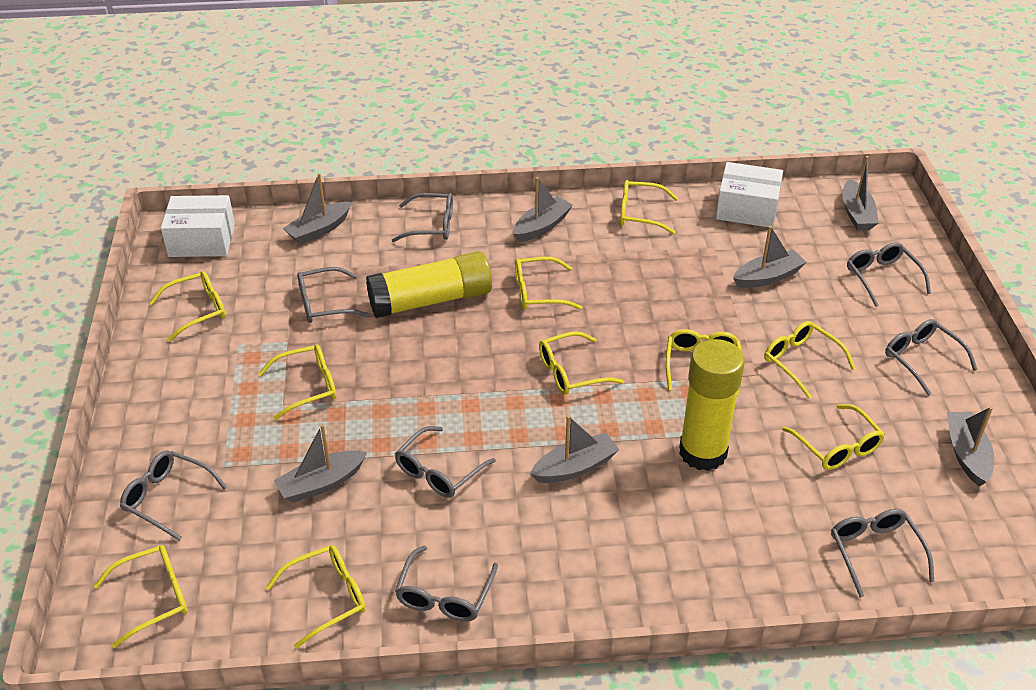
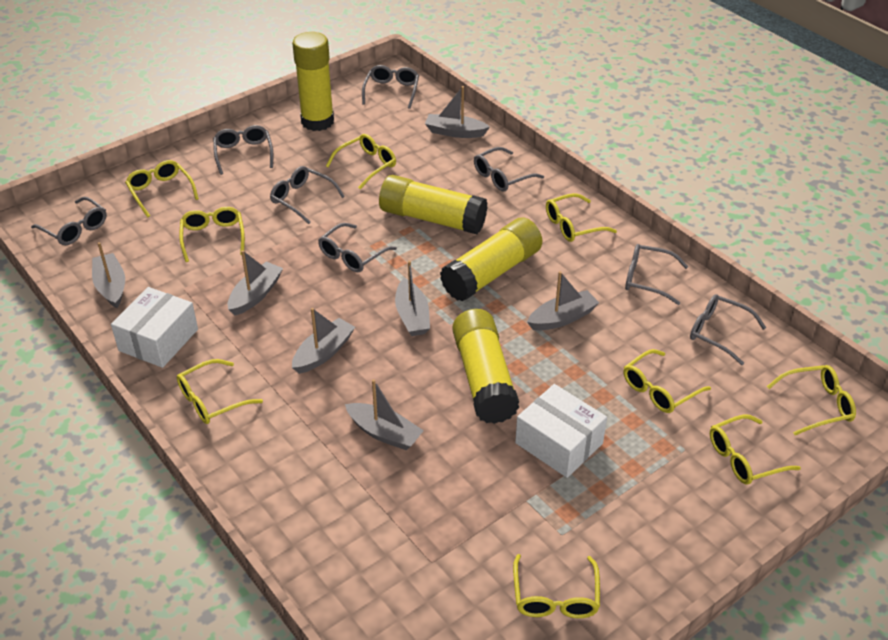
yellow glasses: 10 -> 9
yellow glue stick: 2 -> 4

